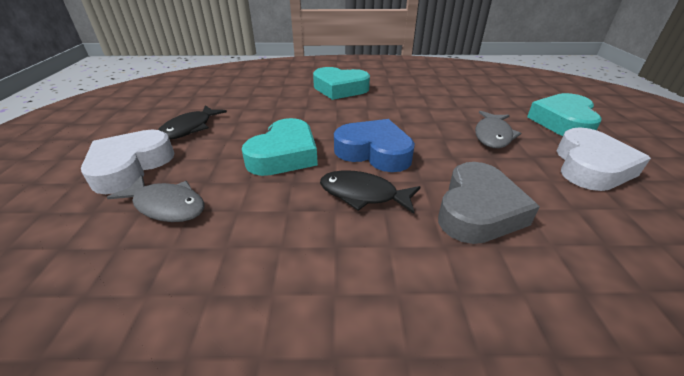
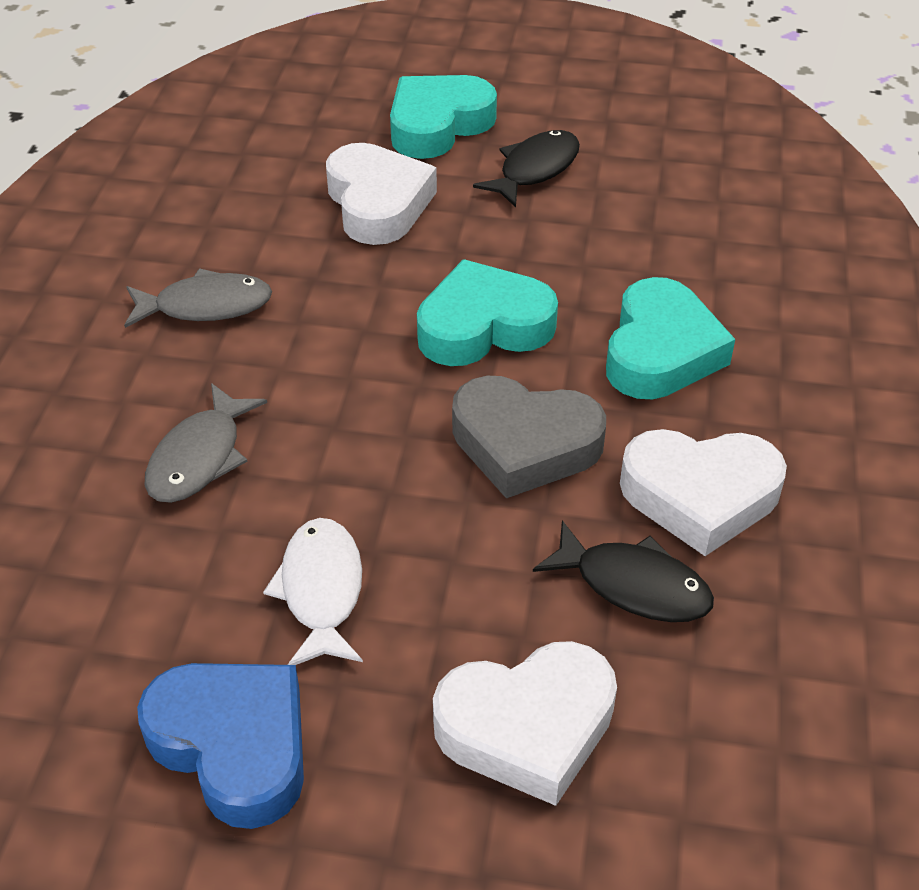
white fish: 0 -> 1
white heart: 2 -> 3

